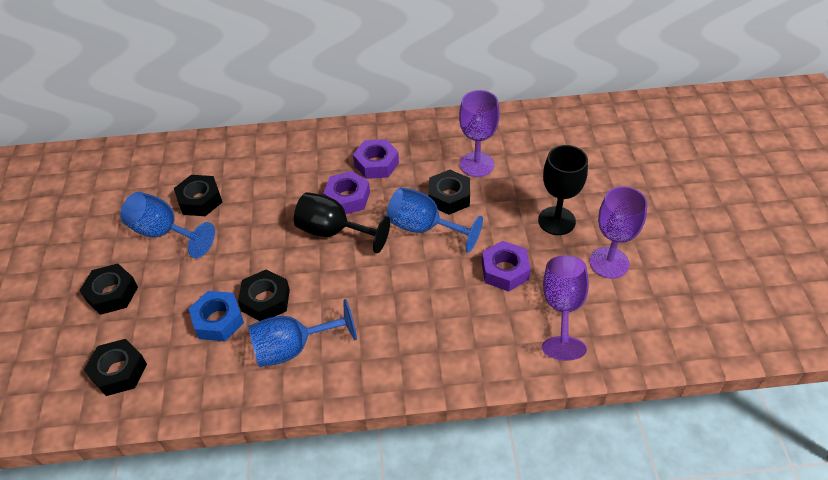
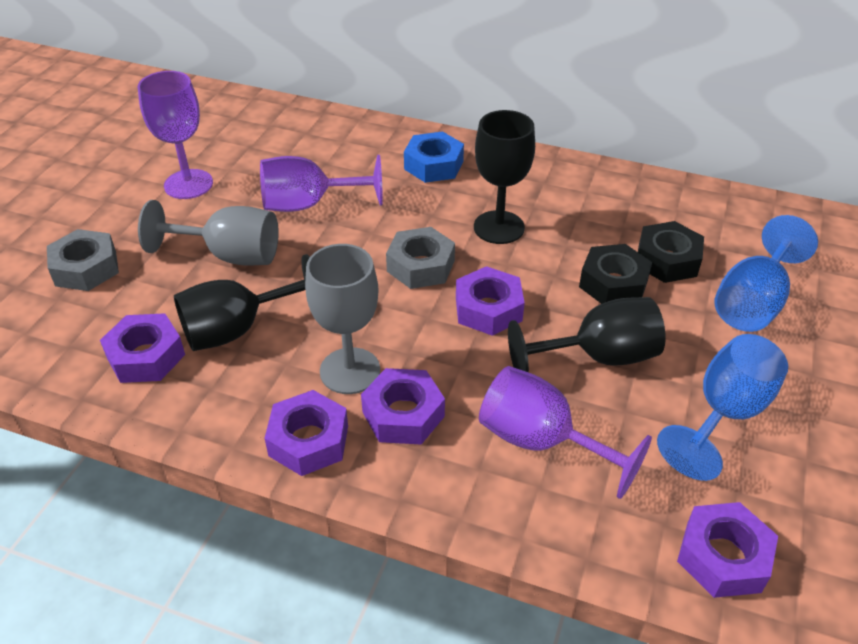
black goblet: 2 -> 3
black nut: 5 -> 2
blue goblet: 3 -> 2
grey goblet: 0 -> 2
grey nut: 0 -> 2
purple nut: 3 -> 5

